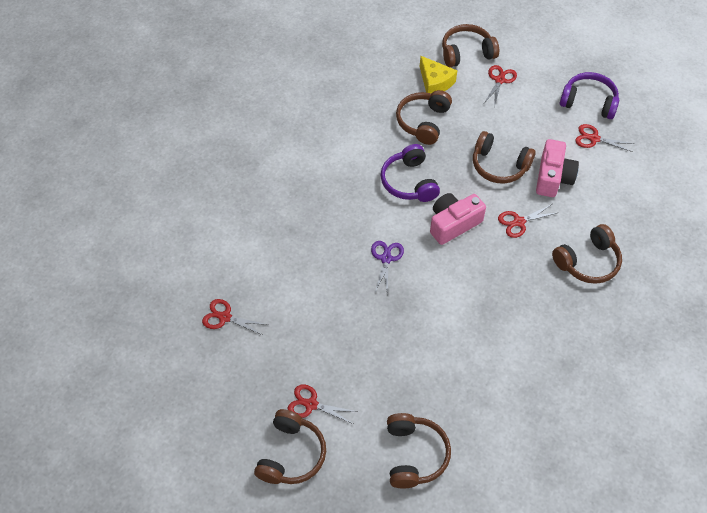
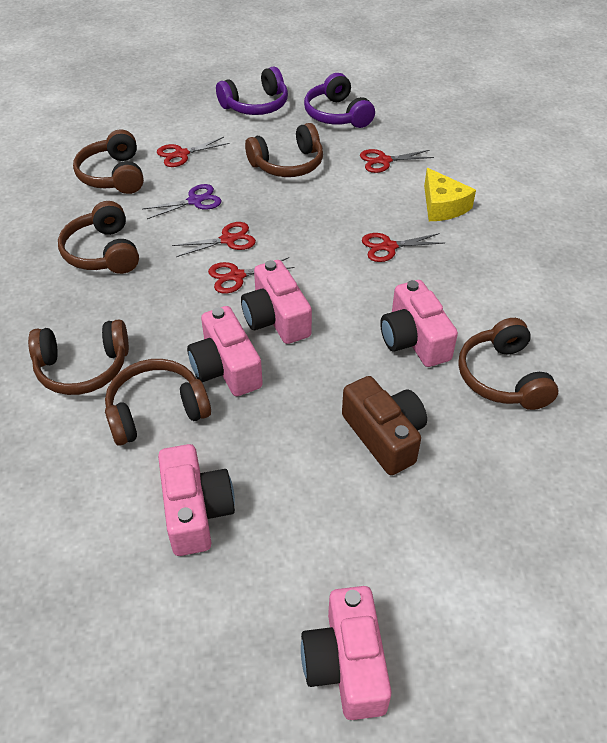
brown camera: 0 -> 1
pink camera: 2 -> 5

